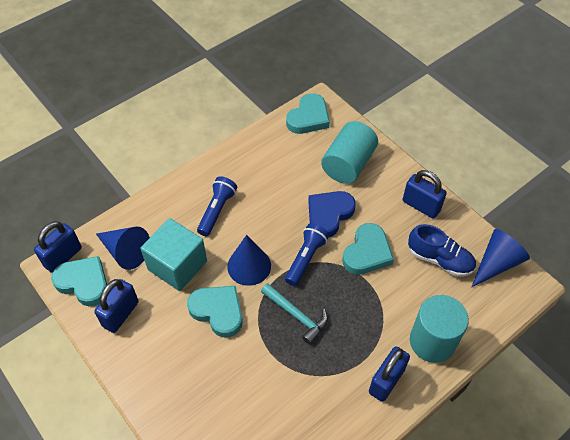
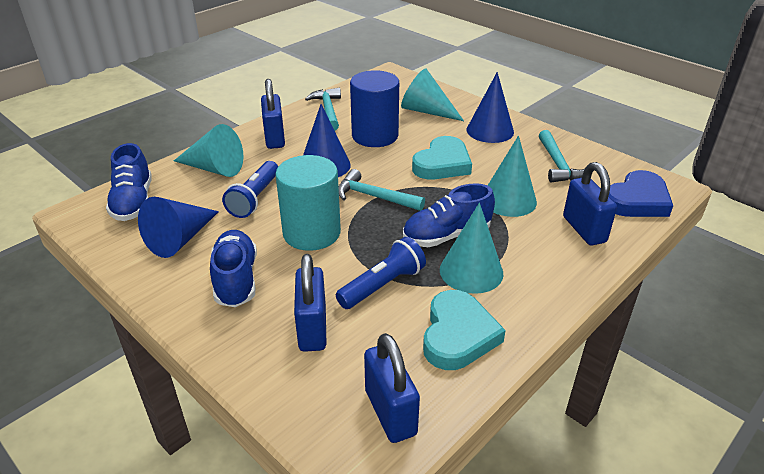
blue cylinder: 0 -> 1
blue shoe: 1 -> 3
turquoise cone: 0 -> 4
turquoise cube: 1 -> 0
turquoise cylinder: 2 -> 1
turquoise hammer: 1 -> 3
turquoise heart: 4 -> 2

